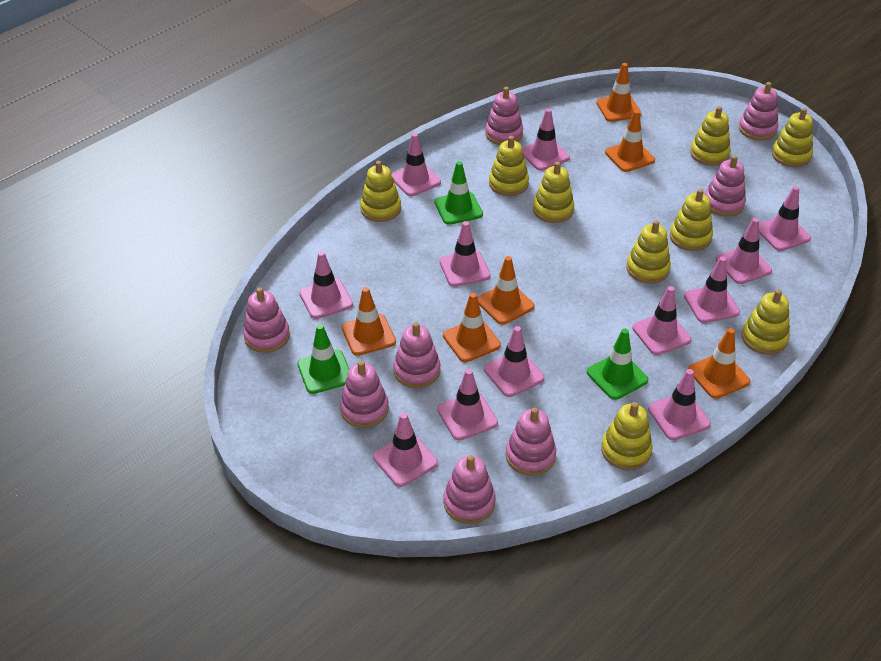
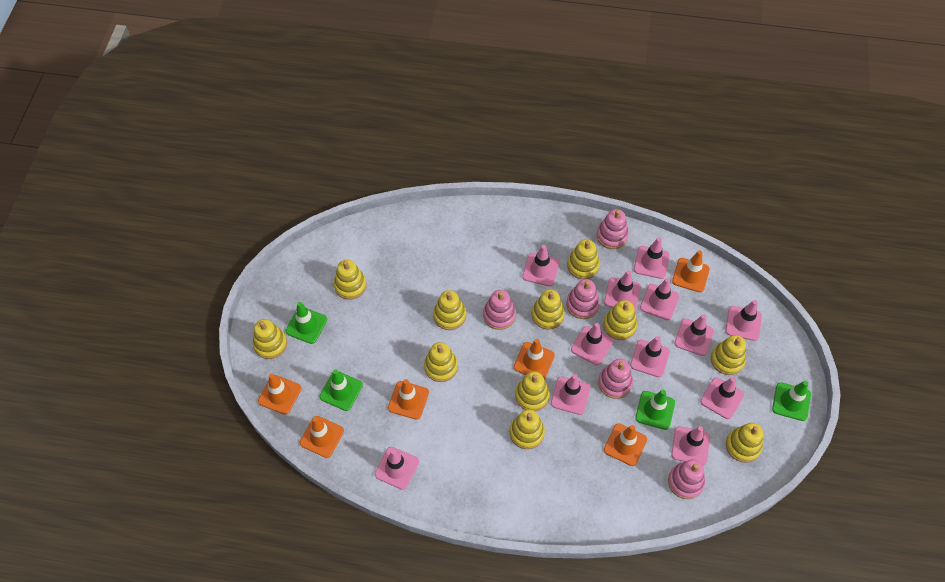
green traffic cone: 3 -> 4
pink stacking toy: 8 -> 5
yellow stacking toy: 9 -> 11

